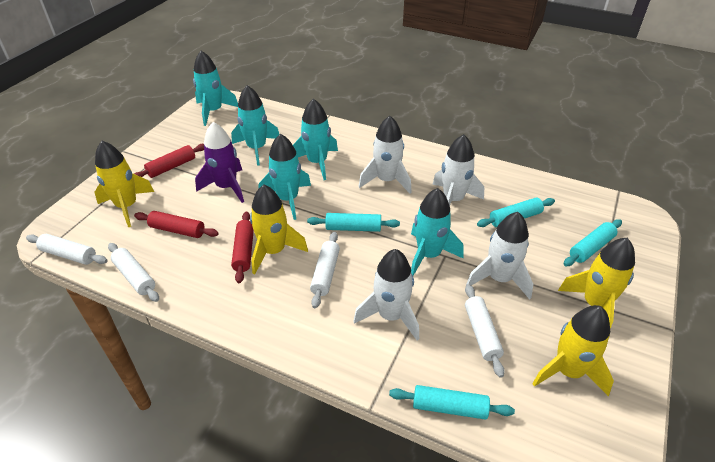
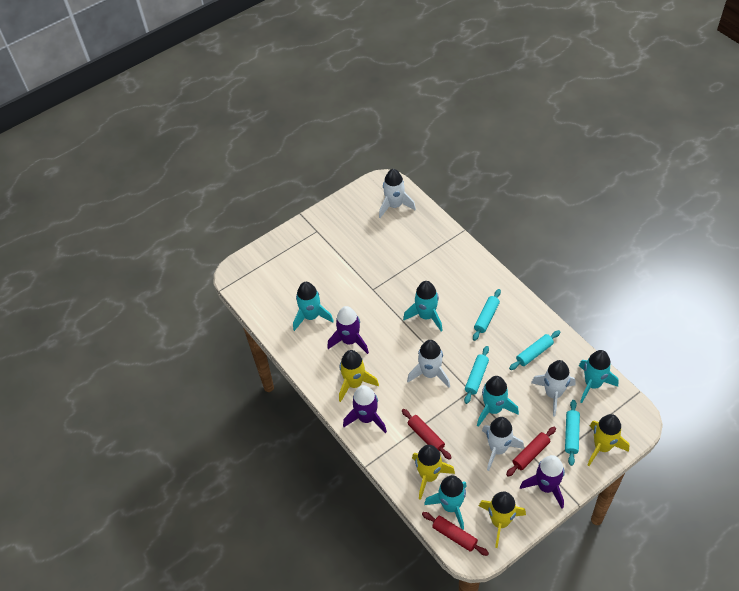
purple rocket: 1 -> 3
white rolling pin: 4 -> 0

